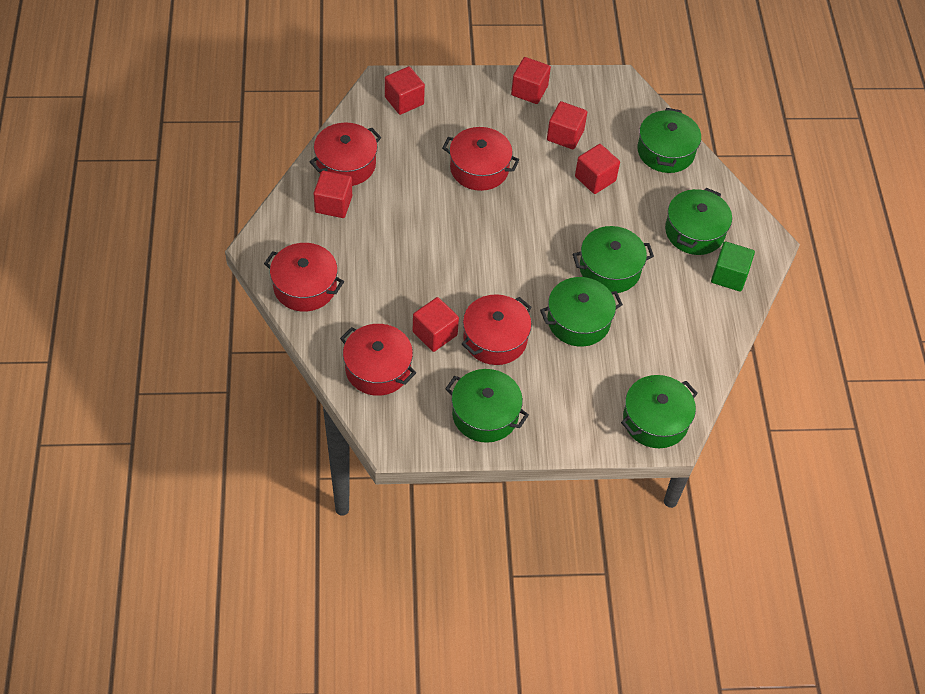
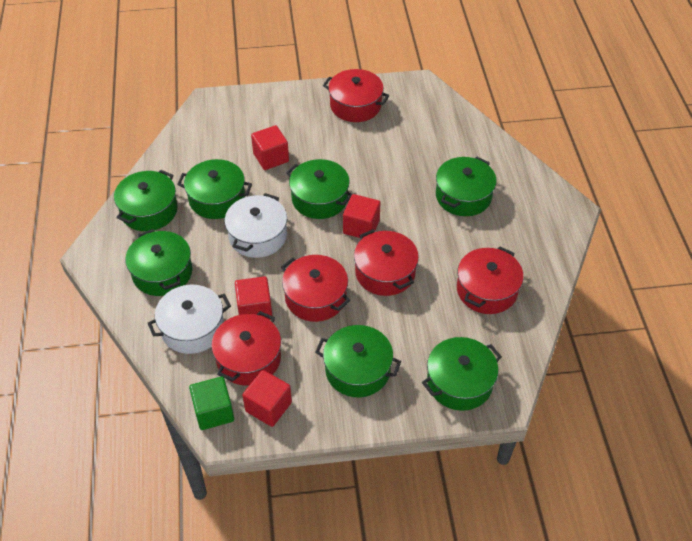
green pot: 6 -> 7
red cube: 6 -> 4
white pot: 0 -> 2

